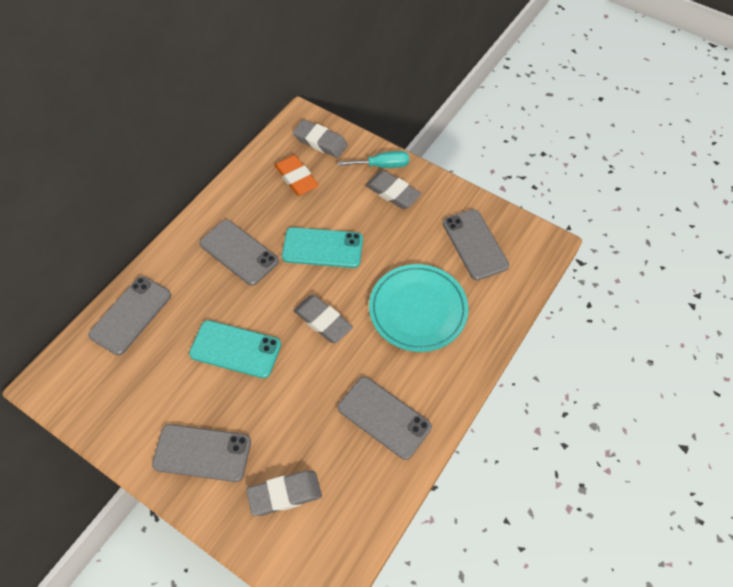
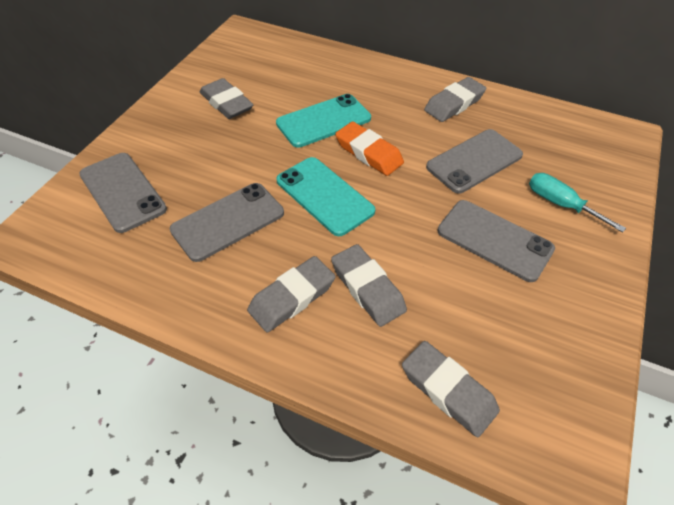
grey eraser: 4 -> 5
grey phone: 5 -> 4
turquoise plate: 1 -> 0

